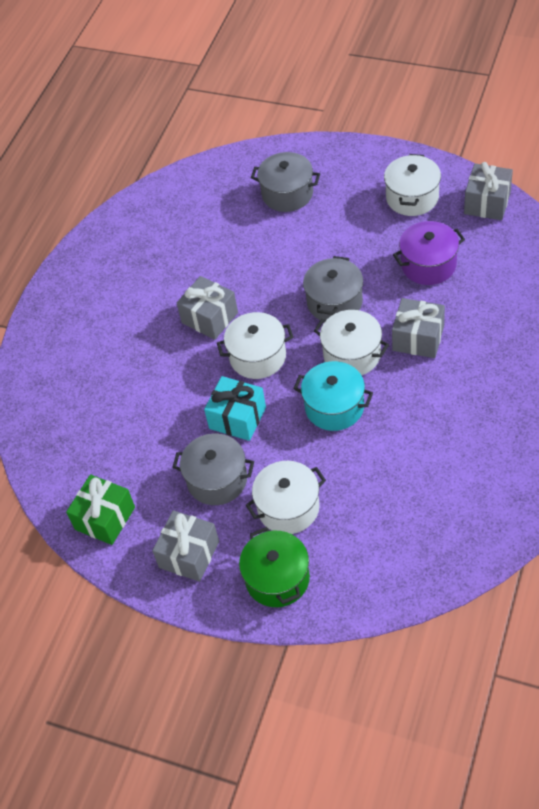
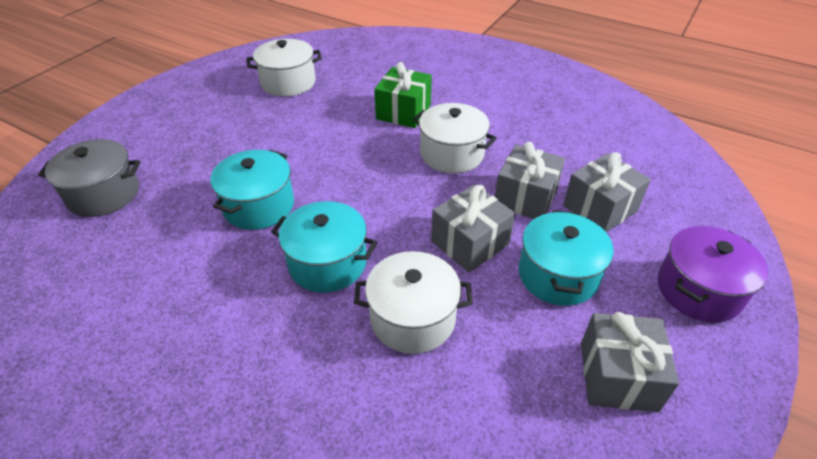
green pot: 1 -> 0
grey pot: 3 -> 1
turquoise gift: 1 -> 0
turquoise pot: 1 -> 3
white pot: 4 -> 3

